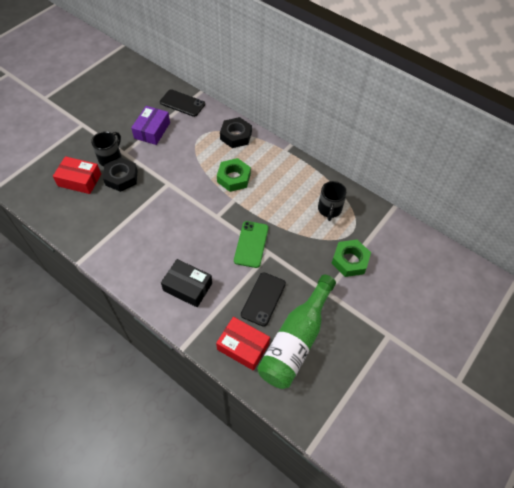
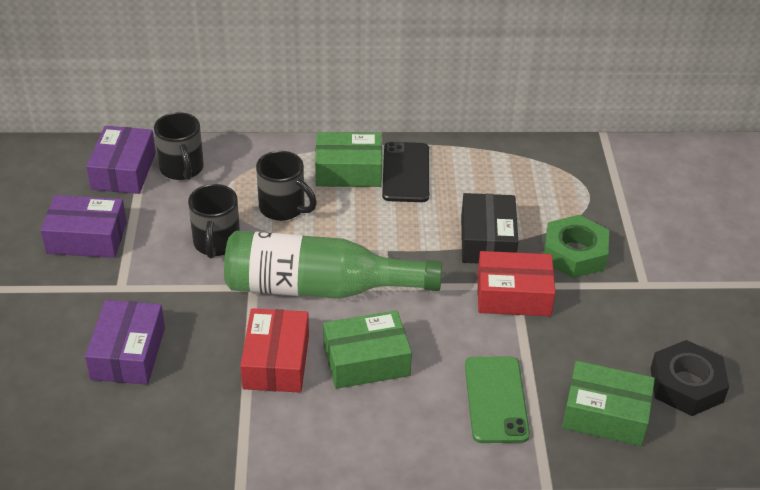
black mug: 2 -> 3
black nut: 2 -> 1
black phone: 2 -> 1
green box: 0 -> 3
green nut: 2 -> 1
purple box: 1 -> 3

